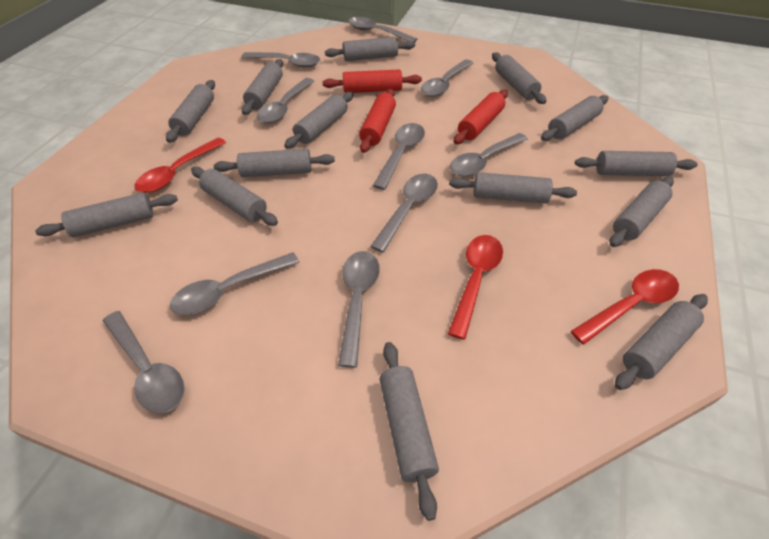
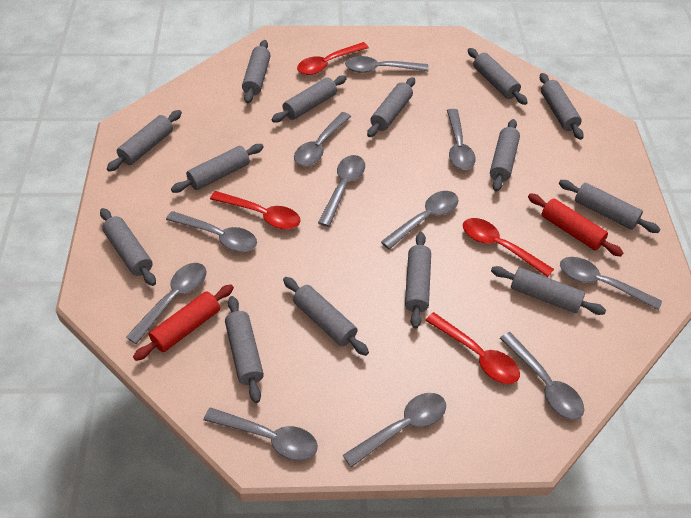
grey spoon: 10 -> 11
red rolling pin: 3 -> 2
red spoon: 3 -> 4

